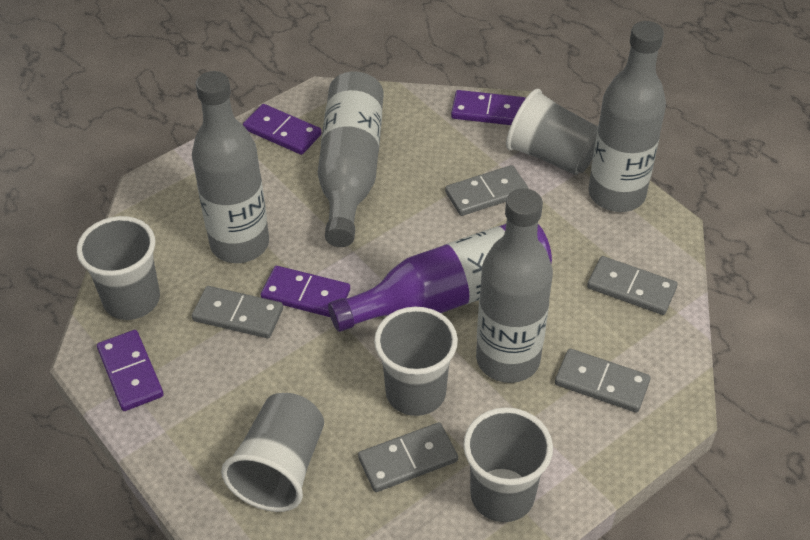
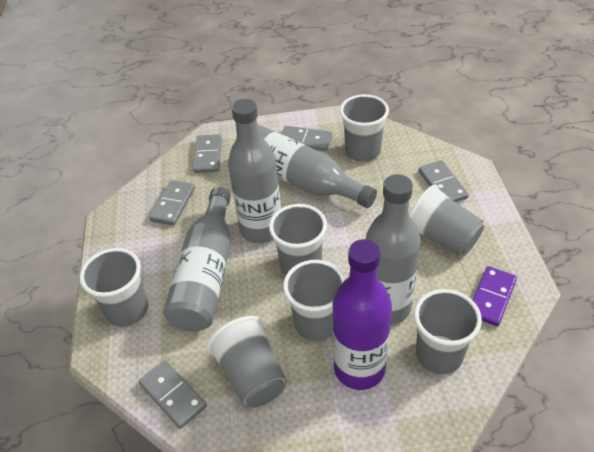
grey cup: 5 -> 7
purple domino: 4 -> 1

